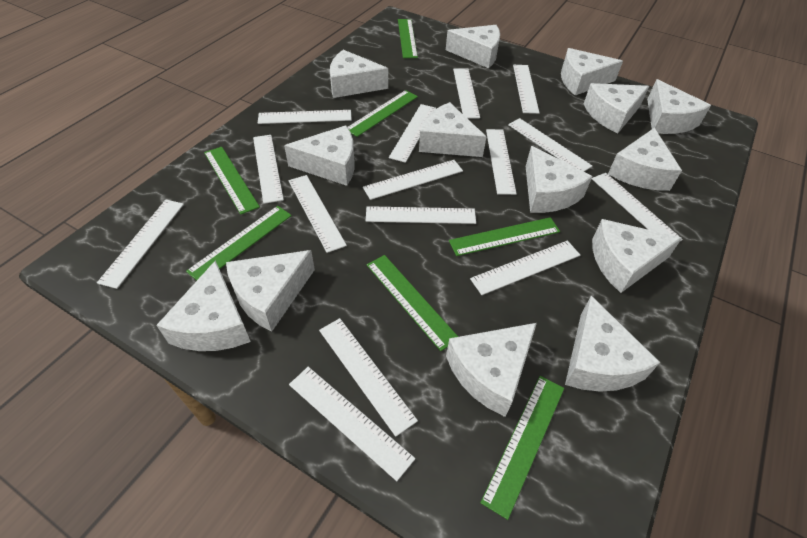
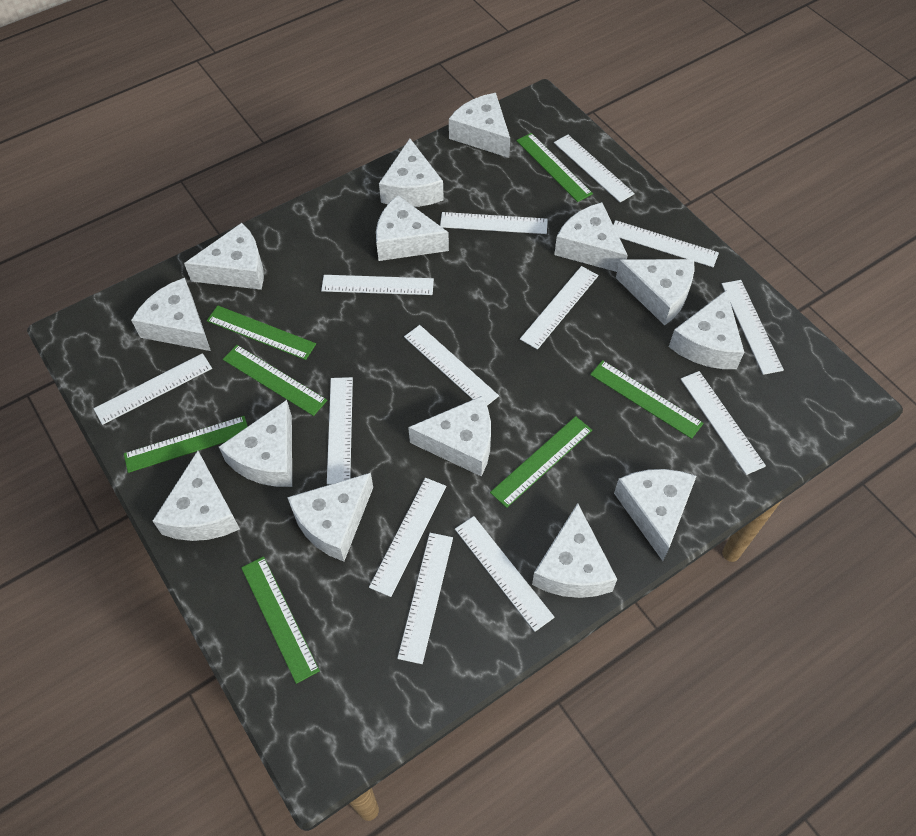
white ruler: 15 -> 13

